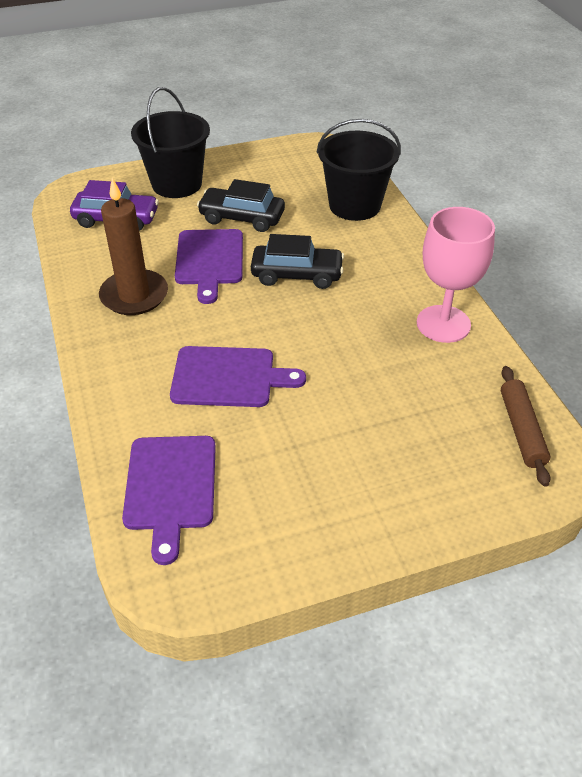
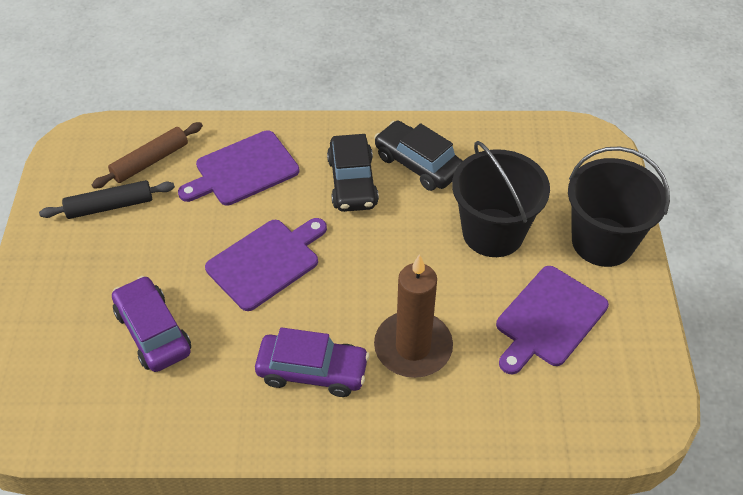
black rolling pin: 0 -> 1
pink goblet: 1 -> 0
purple car: 1 -> 2

